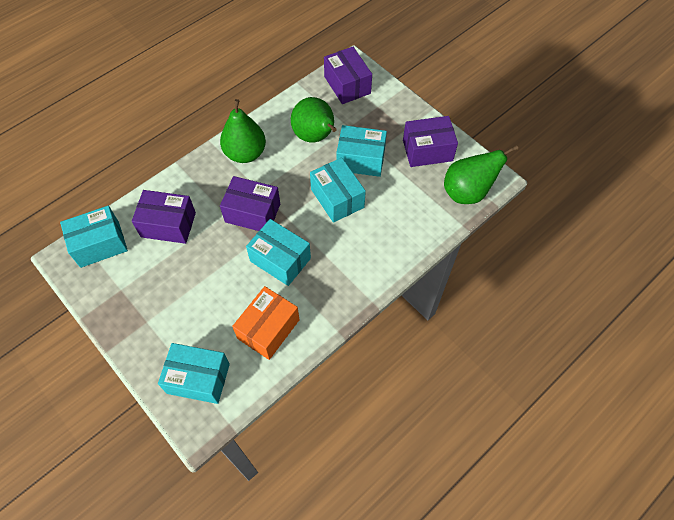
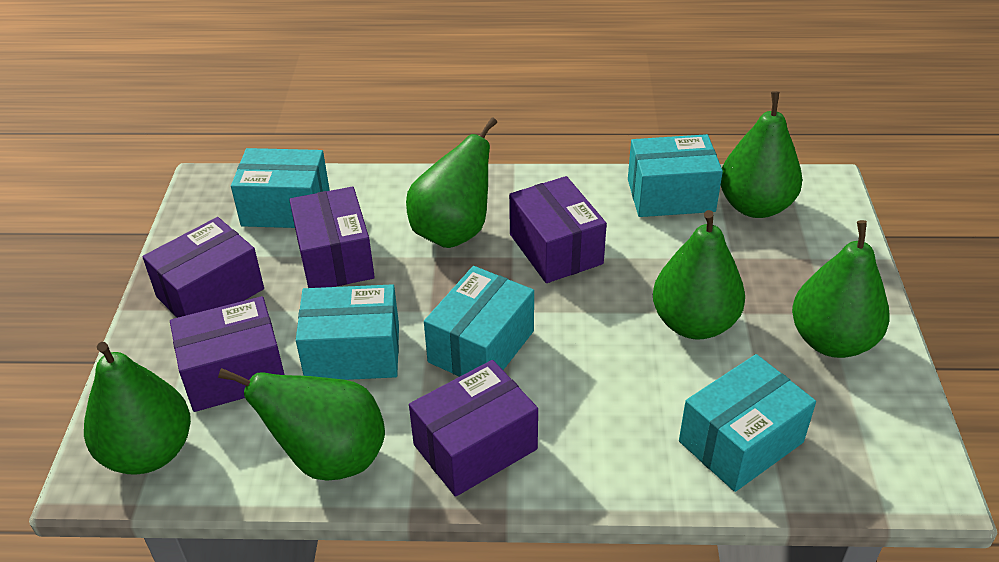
green pear: 3 -> 6
orange box: 1 -> 0
purple box: 4 -> 5

